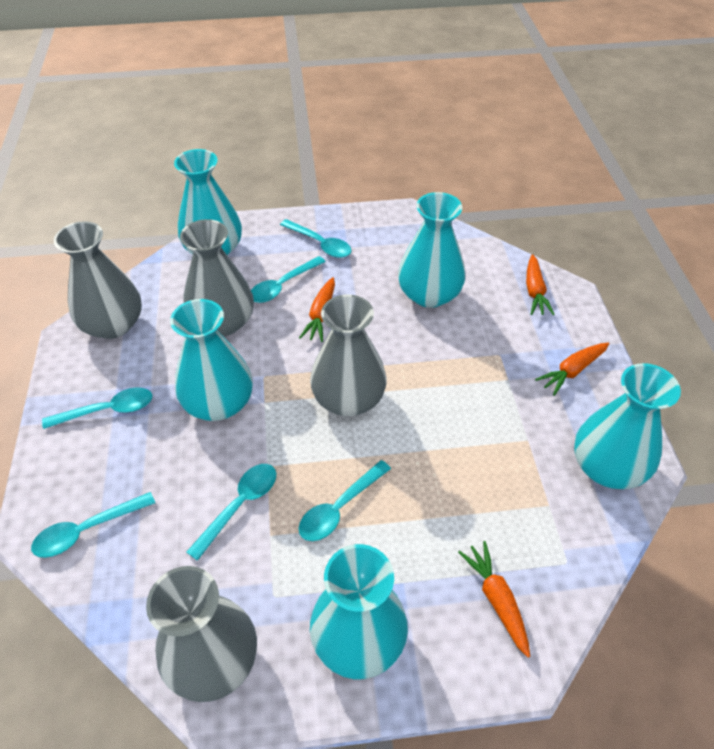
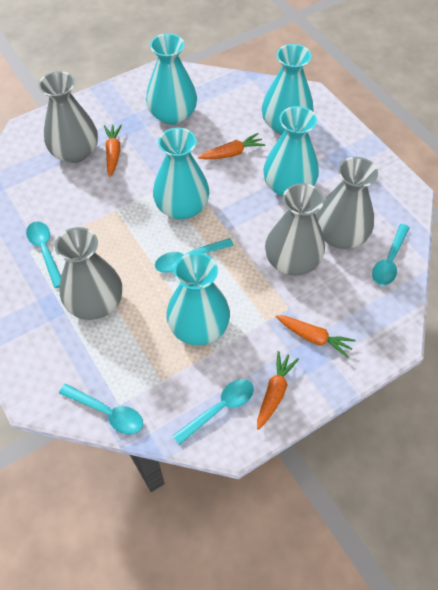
turquoise spoon: 6 -> 5

